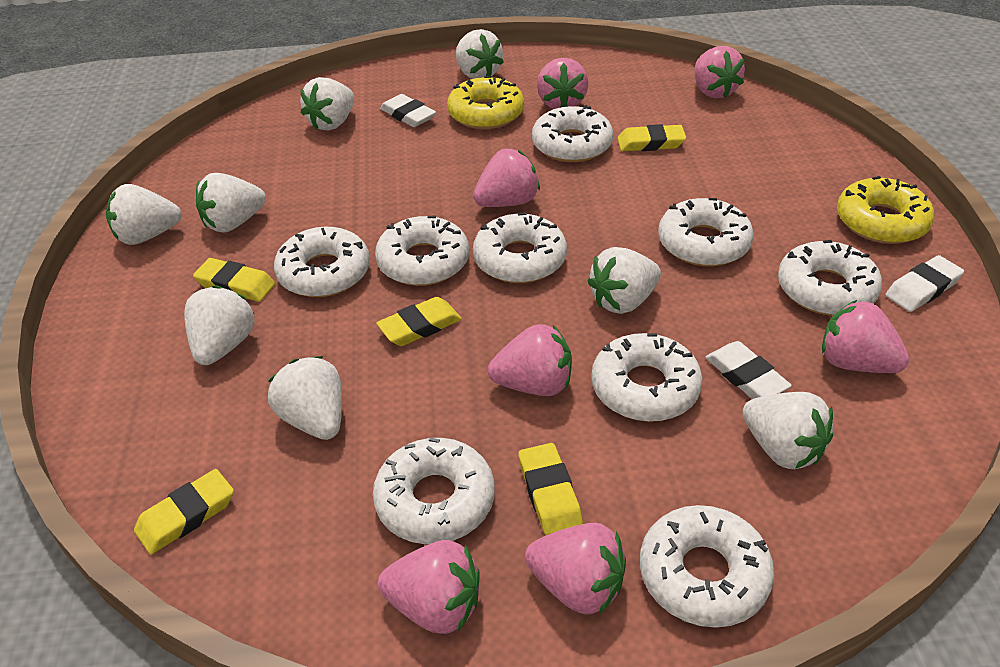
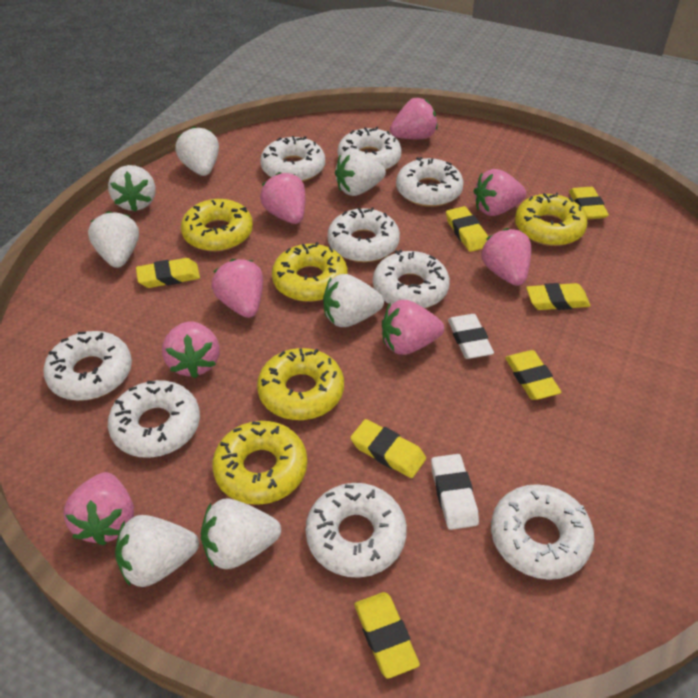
pink strawberry: 7 -> 8
white eraser: 3 -> 2
white strawberry: 8 -> 7
yellow donut: 2 -> 5
yellow eraser: 5 -> 7

